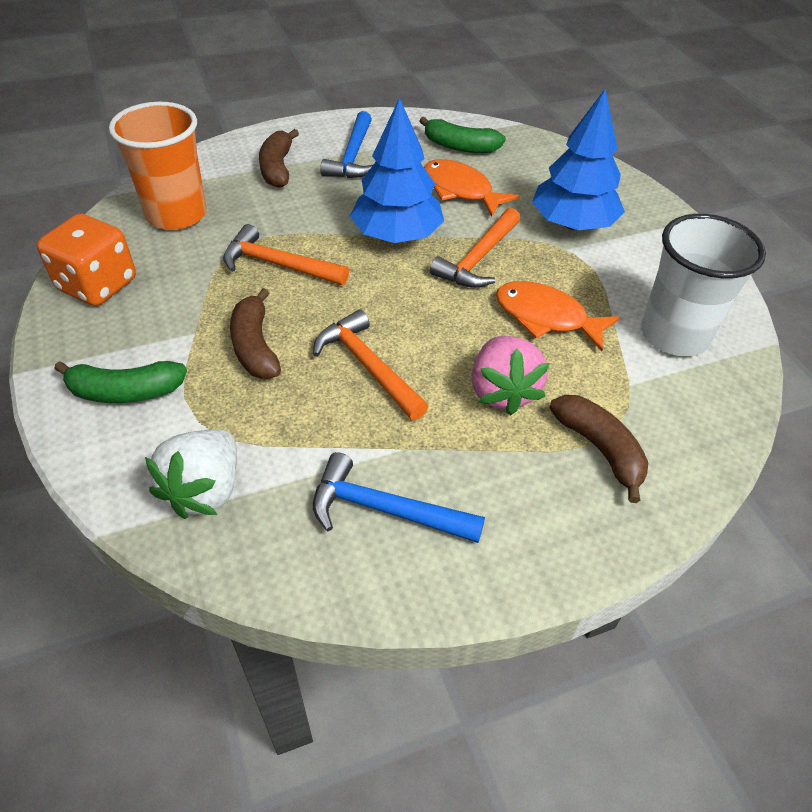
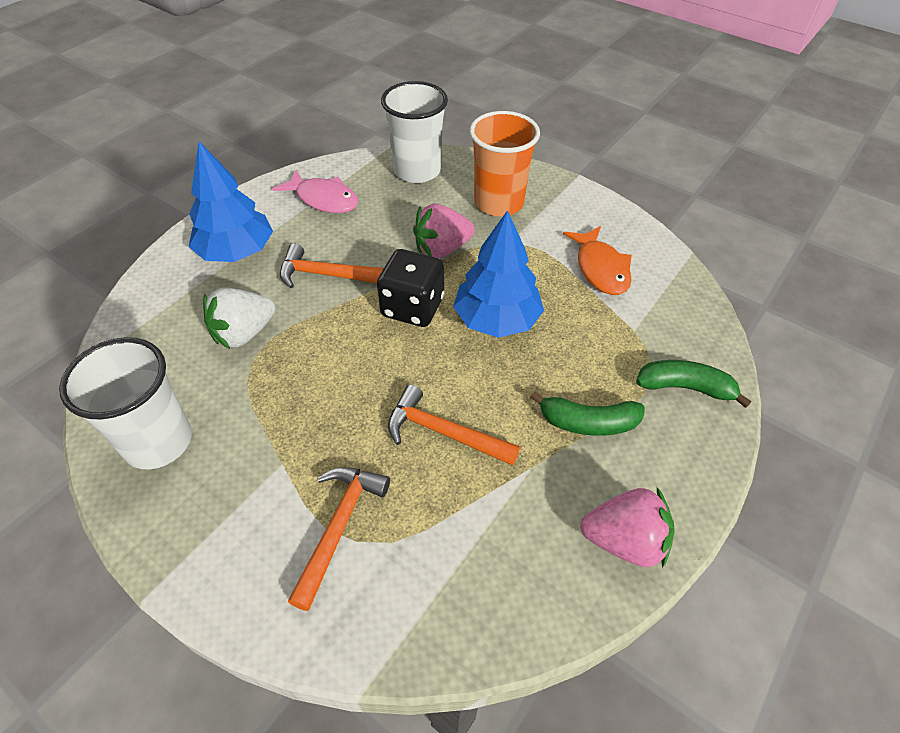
black dice: 0 -> 1
blue hammer: 2 -> 0
brown banana: 3 -> 0
orange dice: 1 -> 0
orange fish: 2 -> 1
pink fish: 0 -> 1
pink strawberry: 1 -> 2
white cup: 1 -> 2

